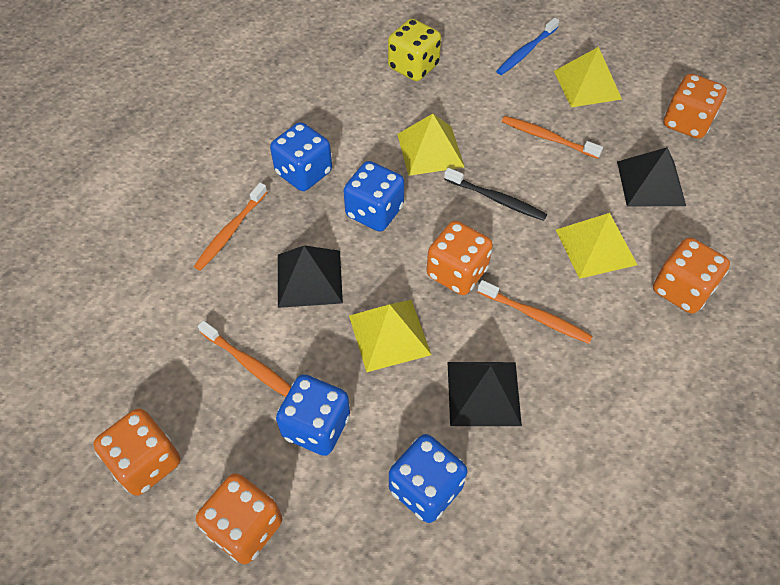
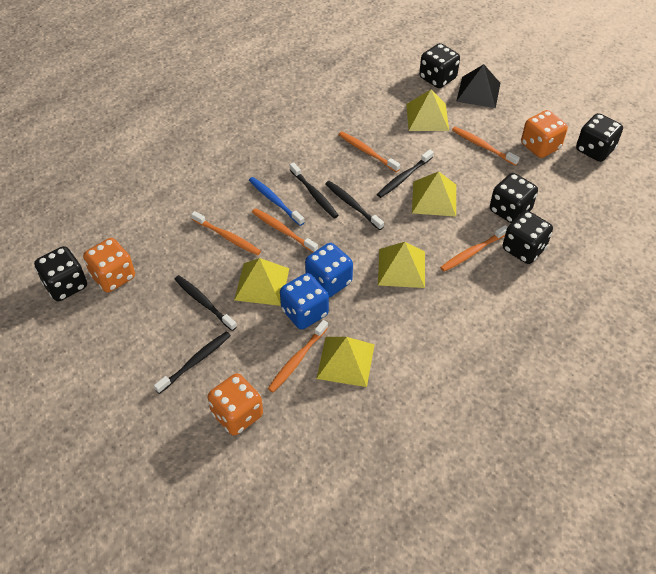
black dice: 0 -> 5
black pyramid: 3 -> 1
black toothbrush: 1 -> 5
blue dice: 4 -> 2
orange dice: 5 -> 3
orange toothbrush: 4 -> 6
yellow dice: 1 -> 0
yellow pyramid: 4 -> 5

